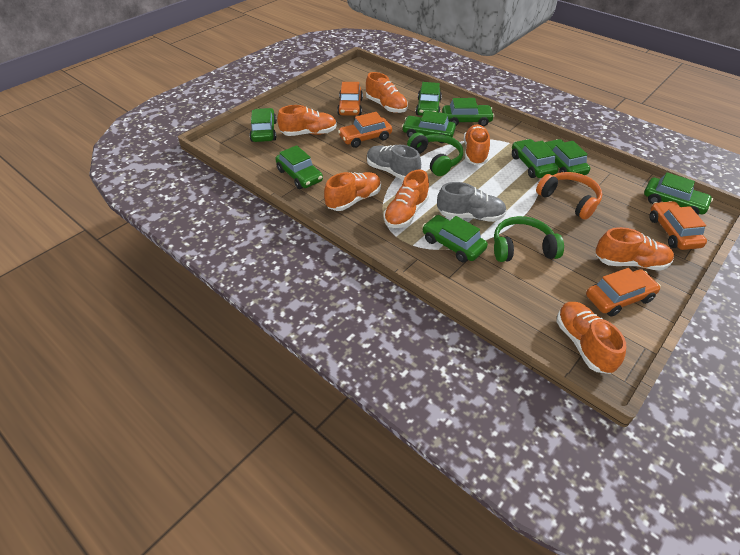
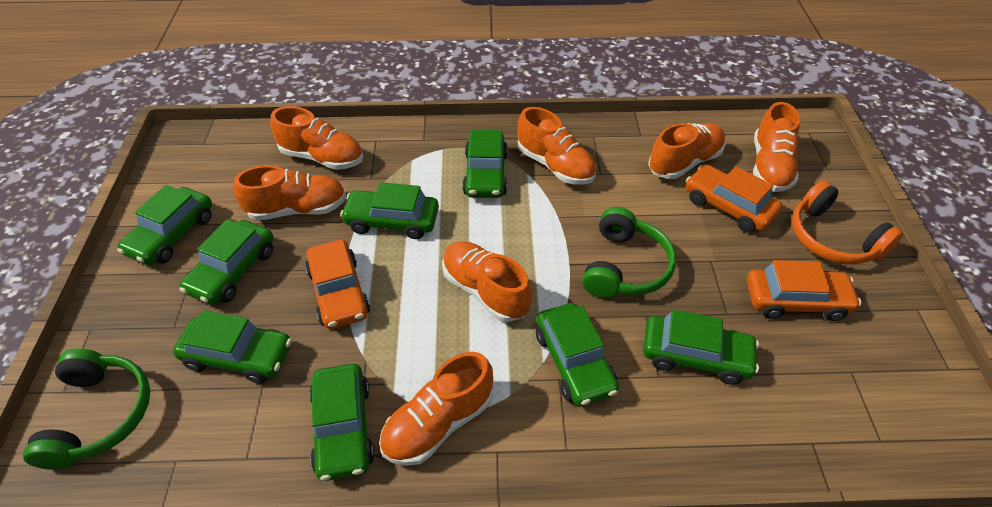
green car: 9 -> 8
grey shoe: 2 -> 0
orange car: 4 -> 3

